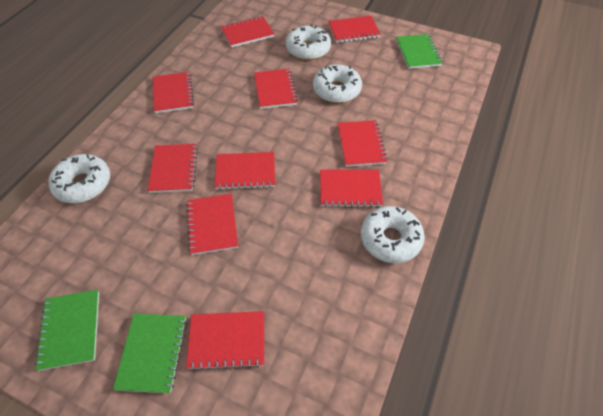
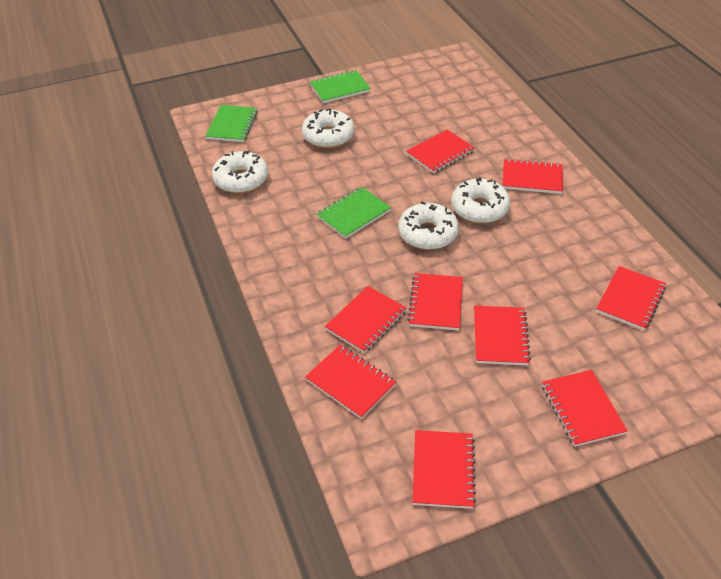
red notebook: 10 -> 9

